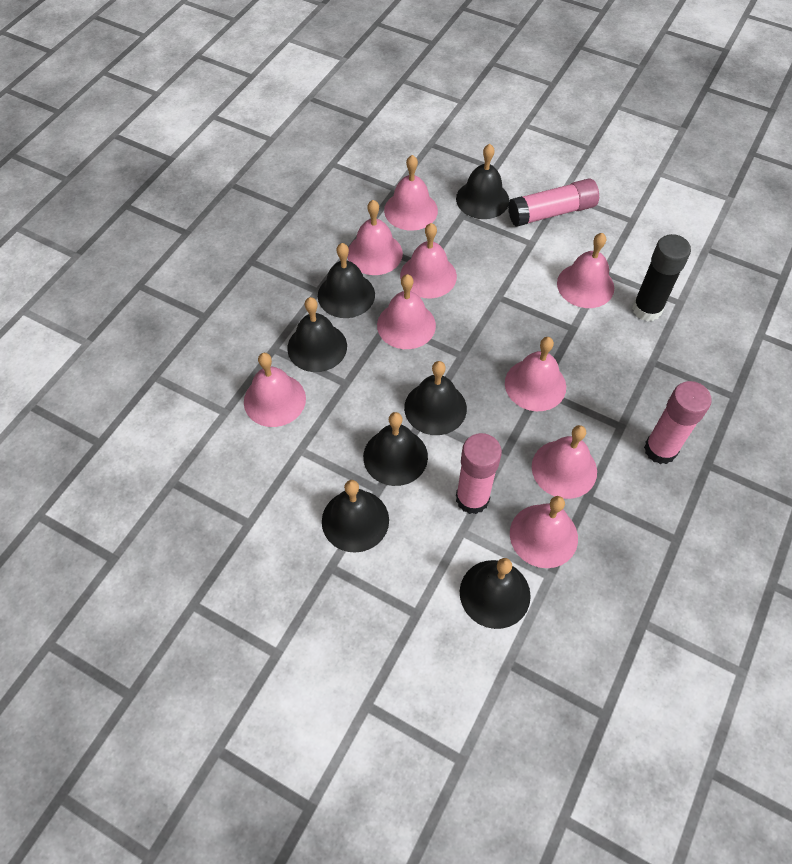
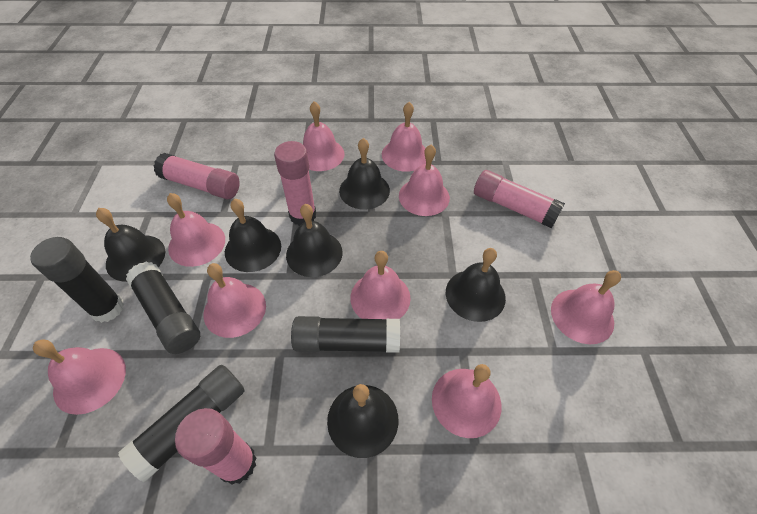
black bell: 7 -> 6
black glue stick: 1 -> 4
pink glue stick: 3 -> 4

